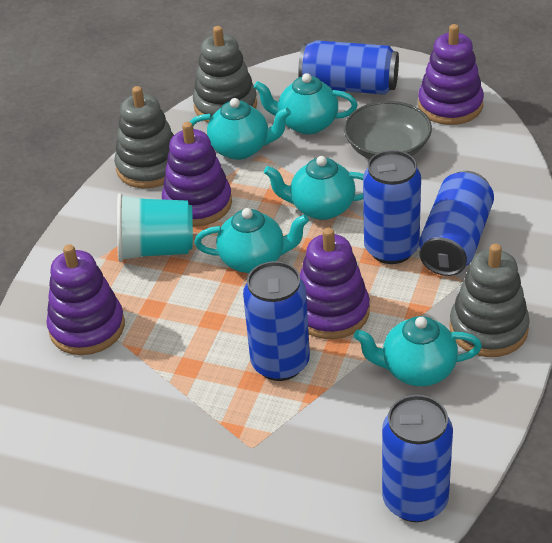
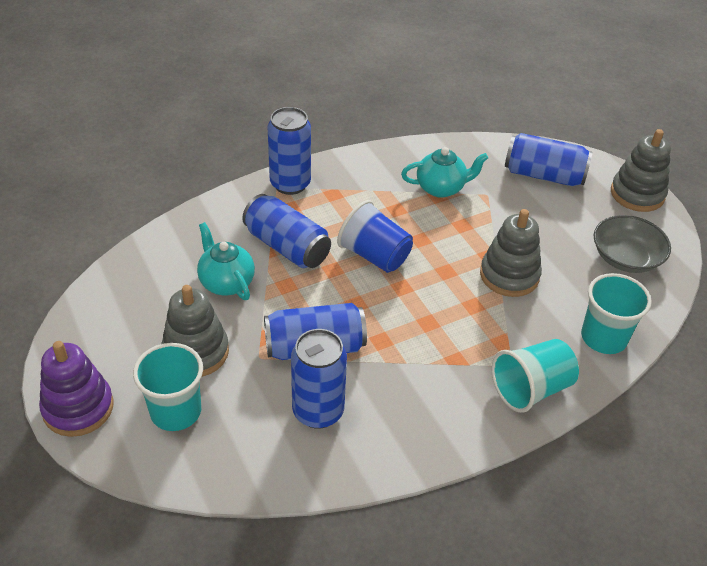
blue cup: 0 -> 1
purple stacking toy: 4 -> 1
turquoise cup: 1 -> 3
turquoise teapot: 5 -> 2

